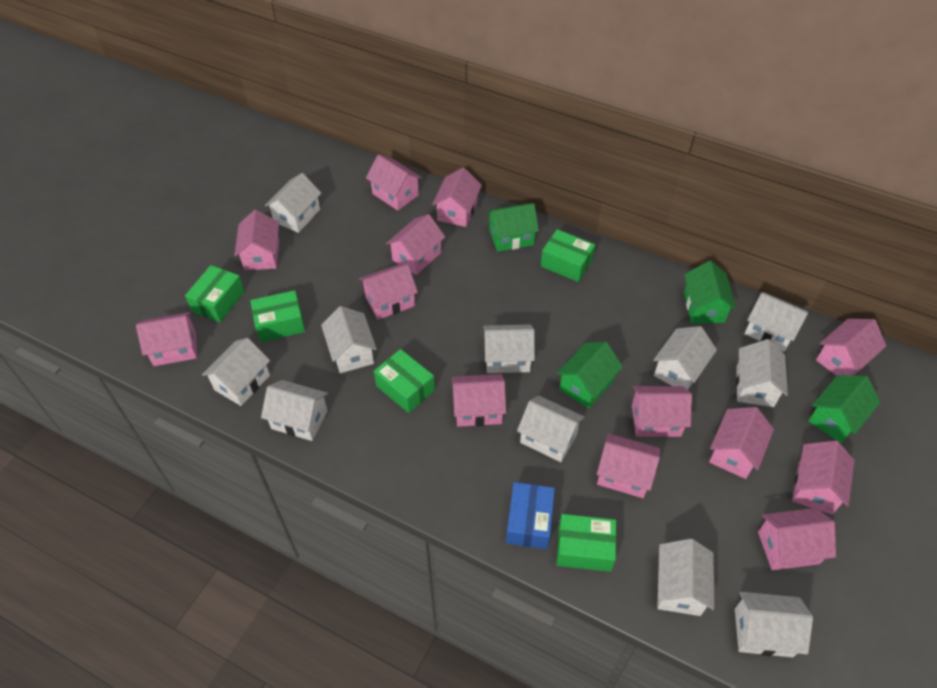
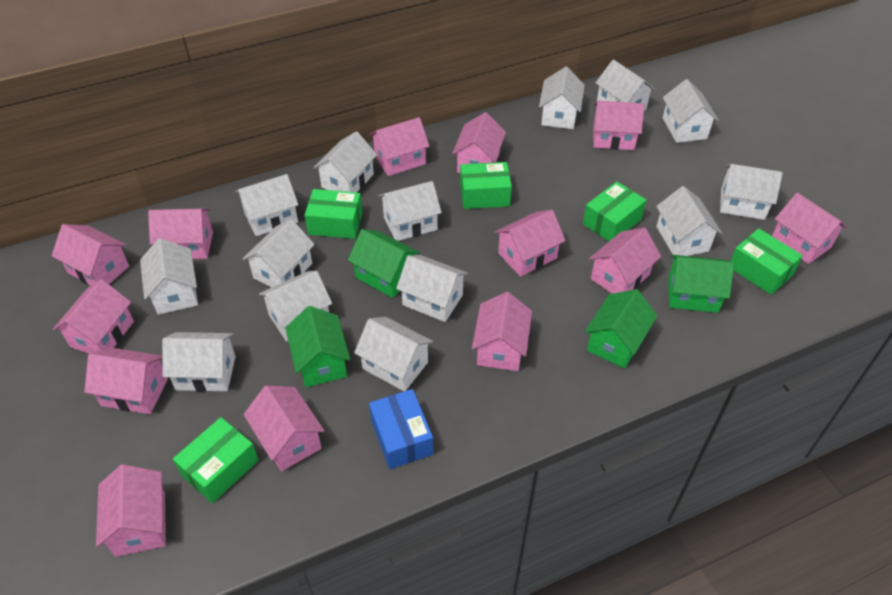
white house: 11 -> 14

